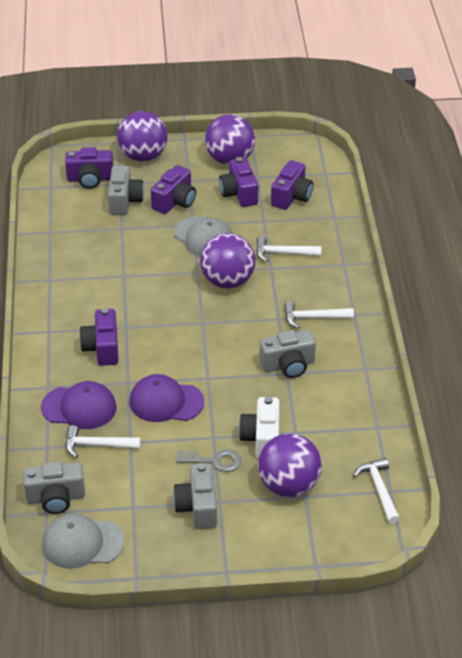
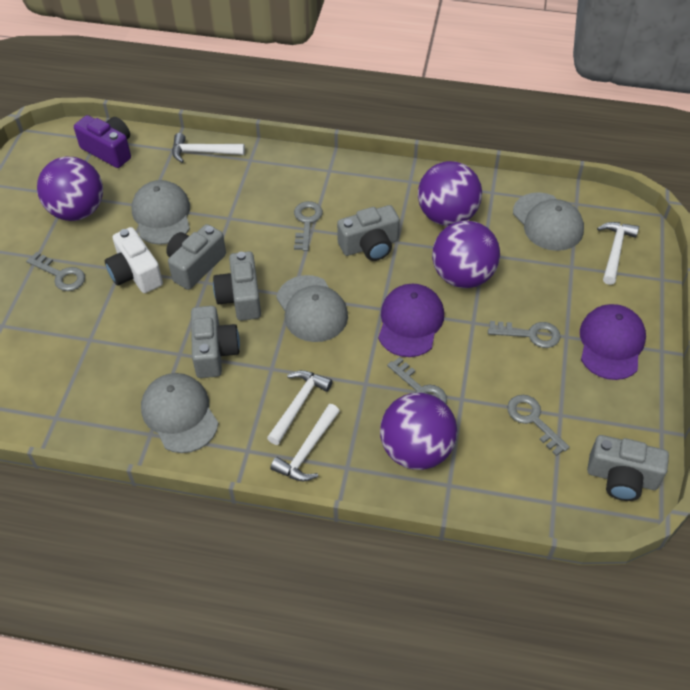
grey camera: 4 -> 5
grey cap: 2 -> 4
grey key: 1 -> 5
purple camera: 5 -> 1

